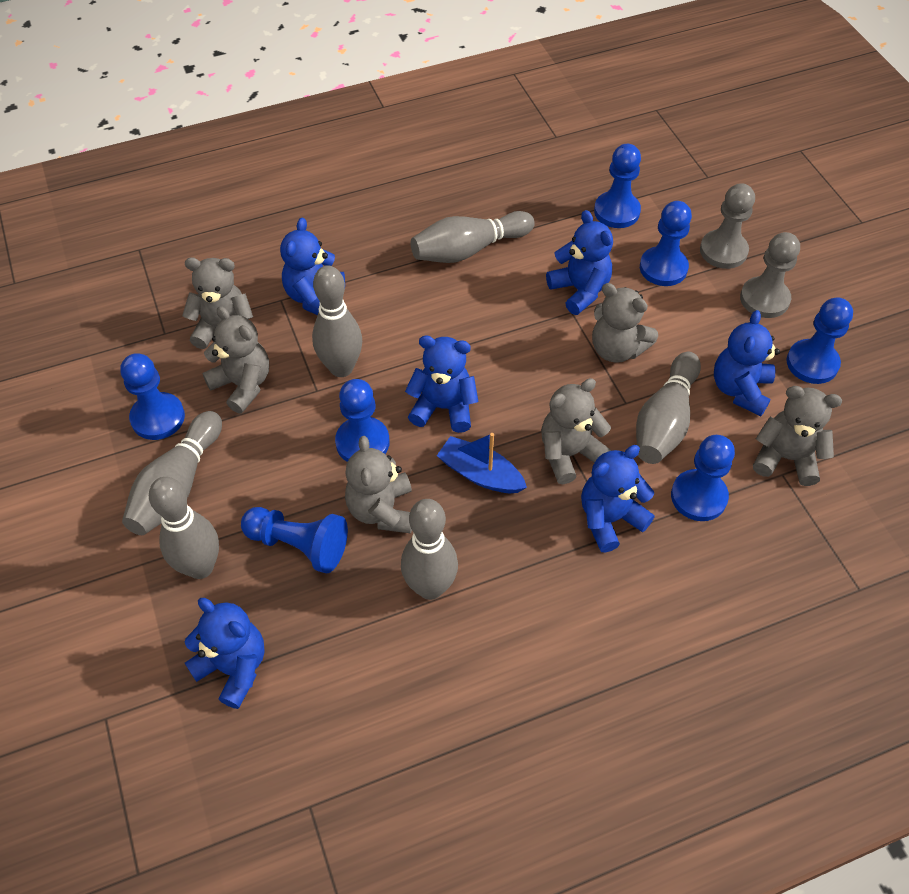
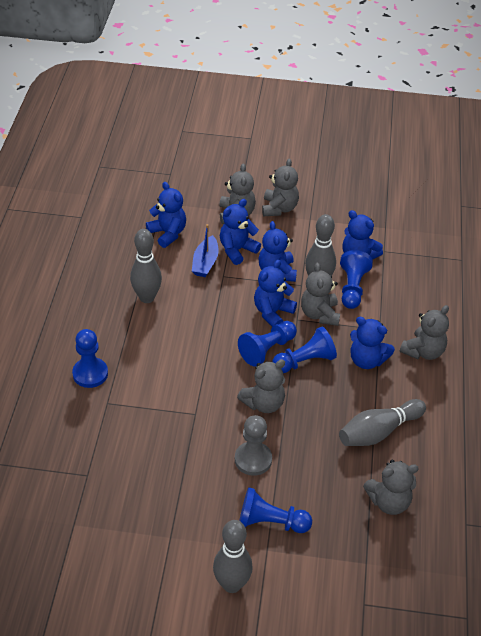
blue pawn: 7 -> 5
grey bowling pin: 6 -> 4
grey pawn: 2 -> 1

